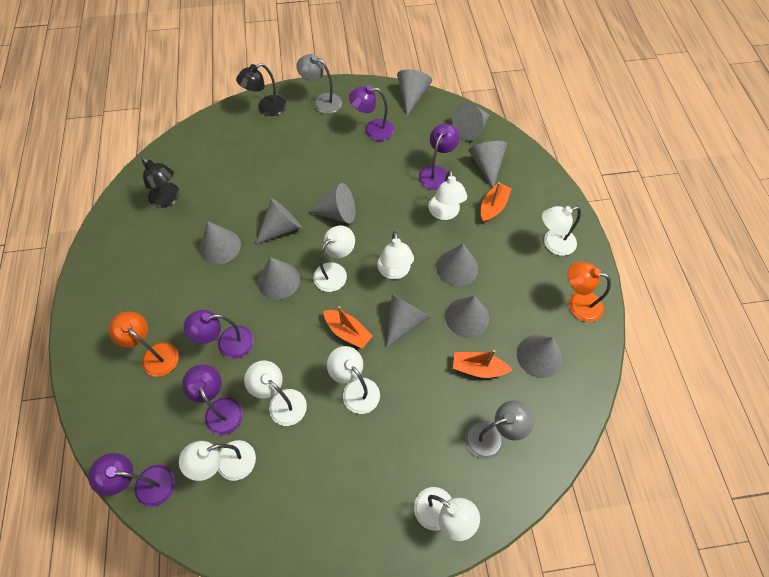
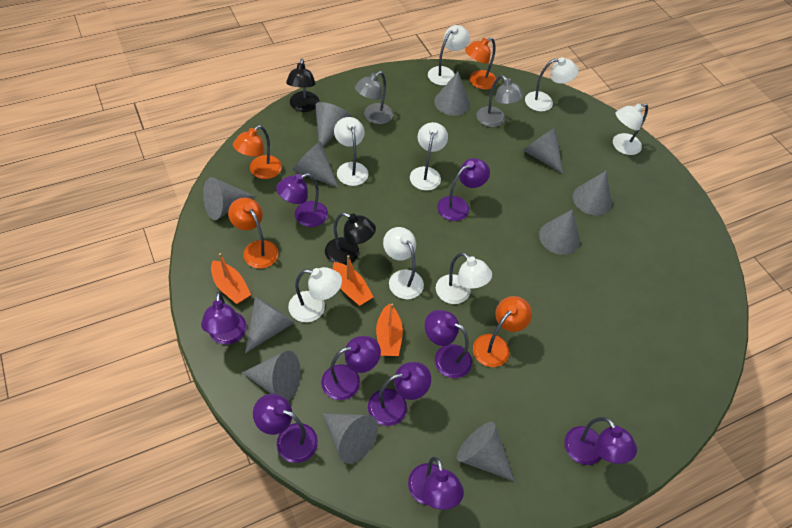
orange lamp: 2 -> 4
purple lamp: 5 -> 9

